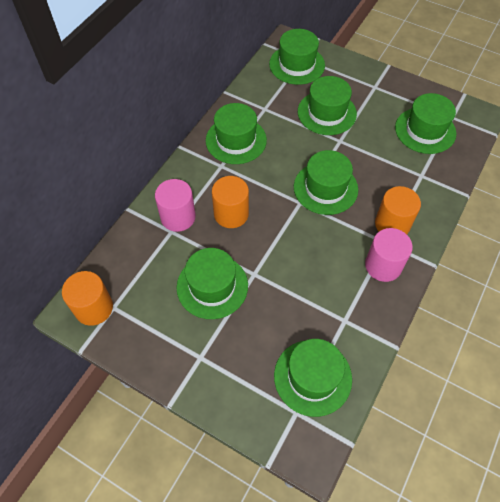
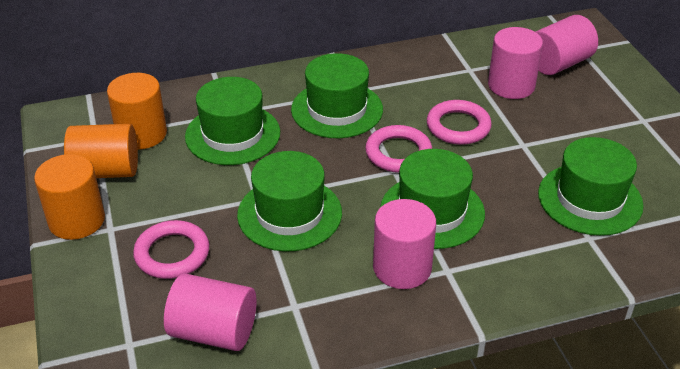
green hat: 7 -> 5
pink cylinder: 2 -> 4
pink ring: 0 -> 3

